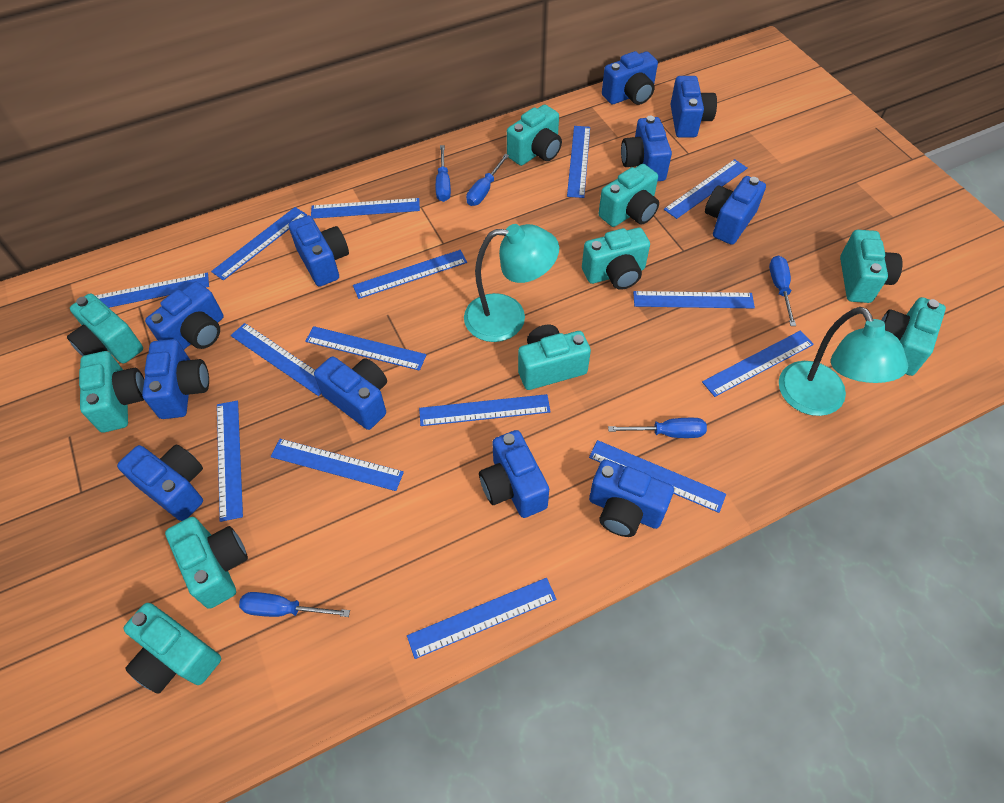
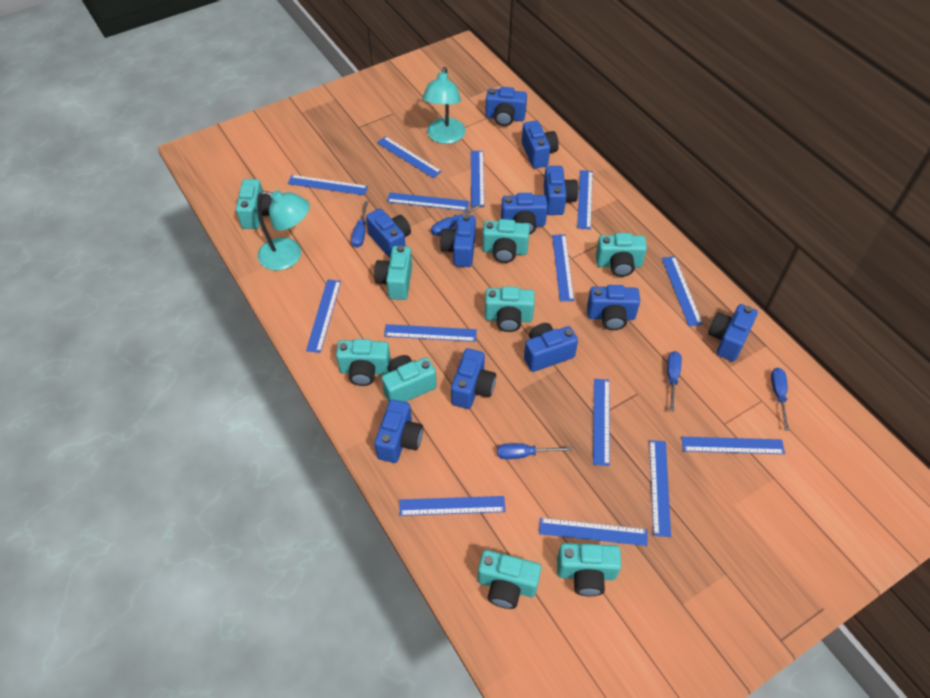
blue ruler: 15 -> 14
turquoise camera: 10 -> 9

